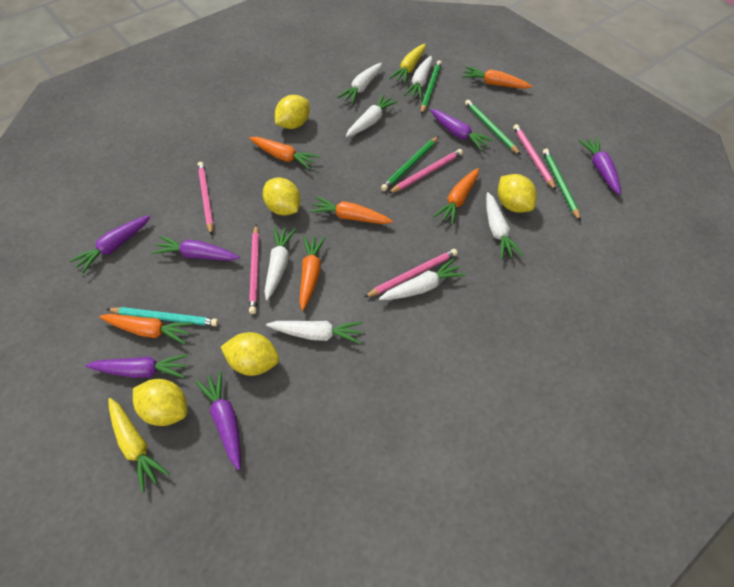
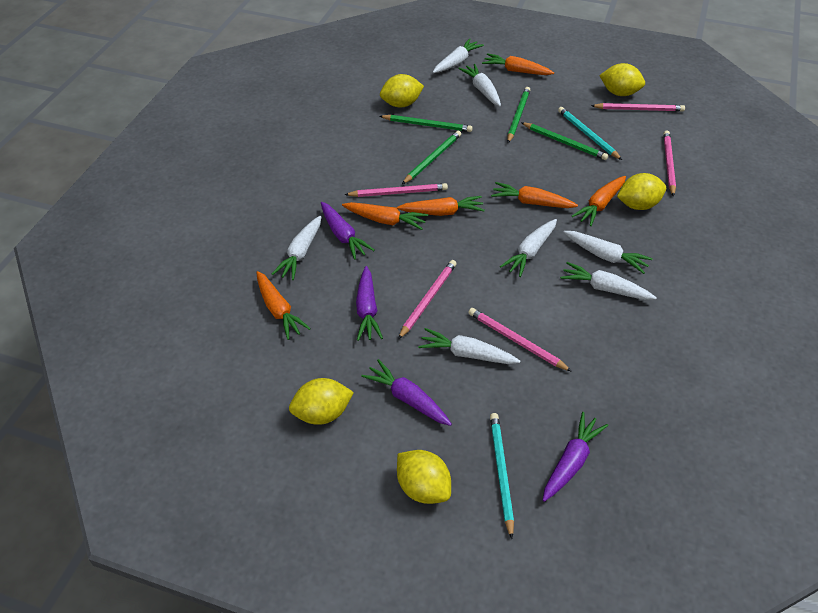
purple carrot: 6 -> 4
turquoise pencil: 1 -> 2
yellow carrot: 2 -> 0

